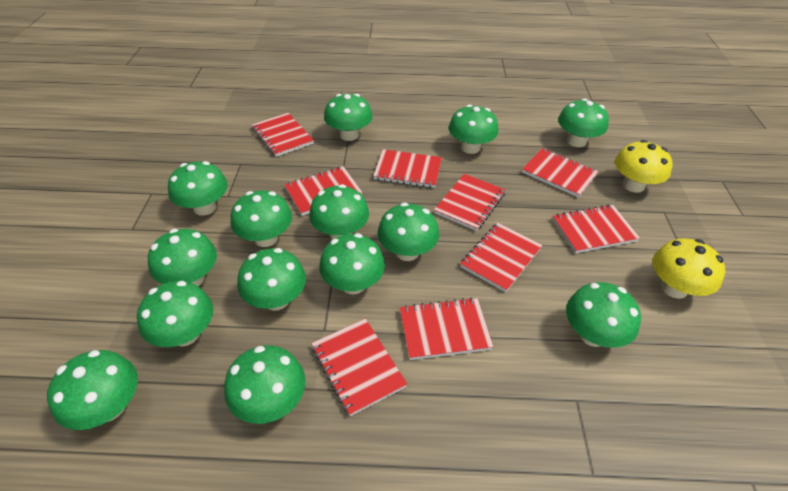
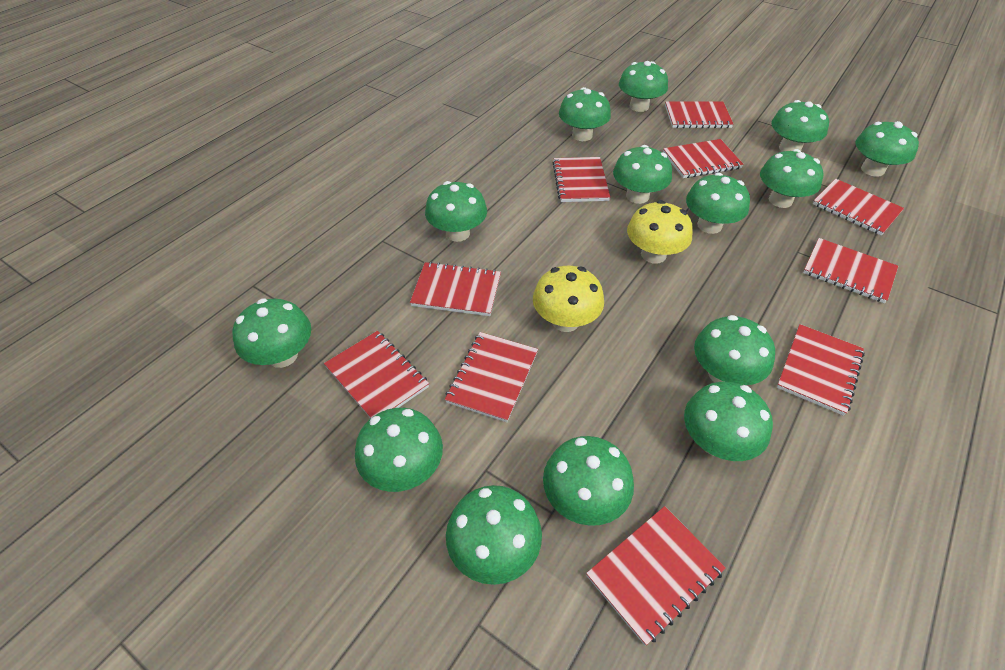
red notebook: 9 -> 10

